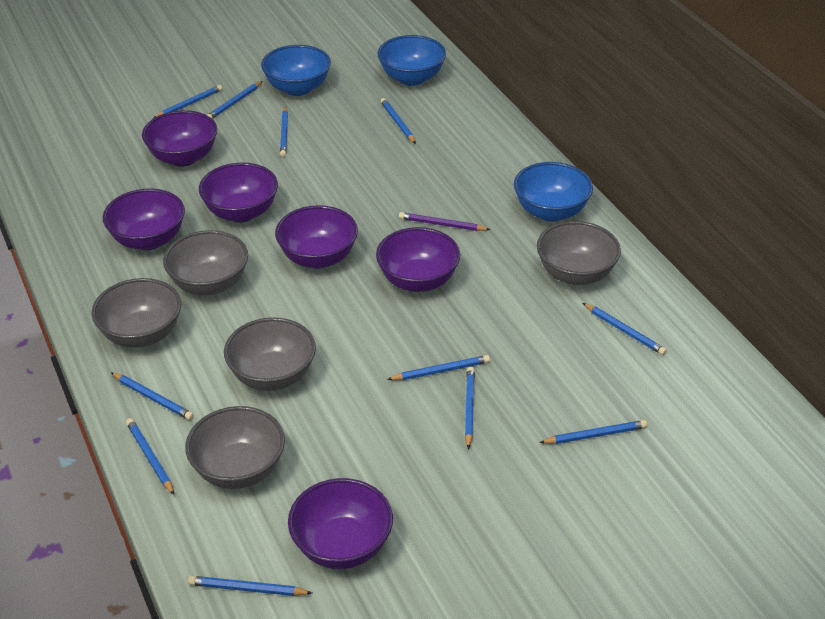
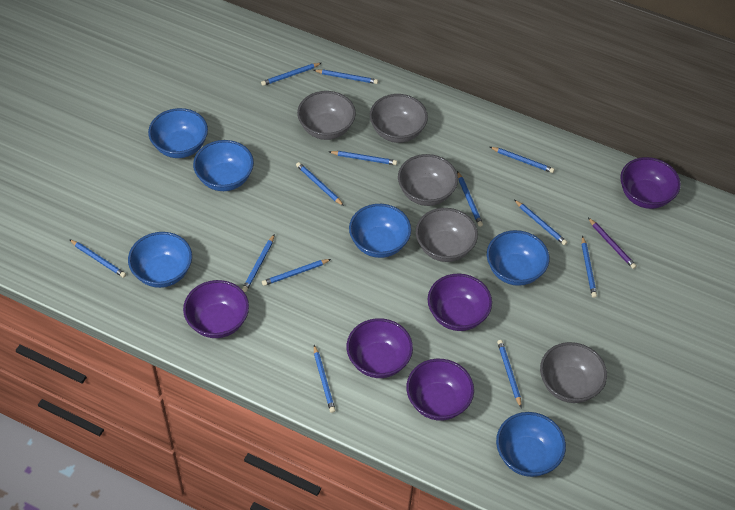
blue bowl: 3 -> 6
blue pencil: 11 -> 13
purple bowl: 6 -> 5

